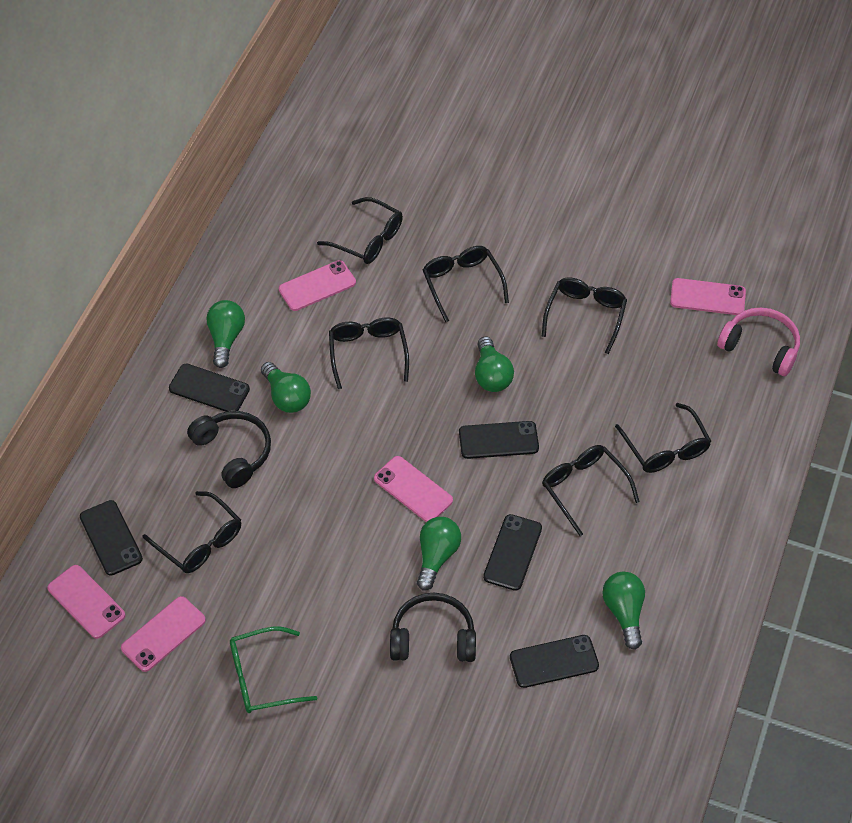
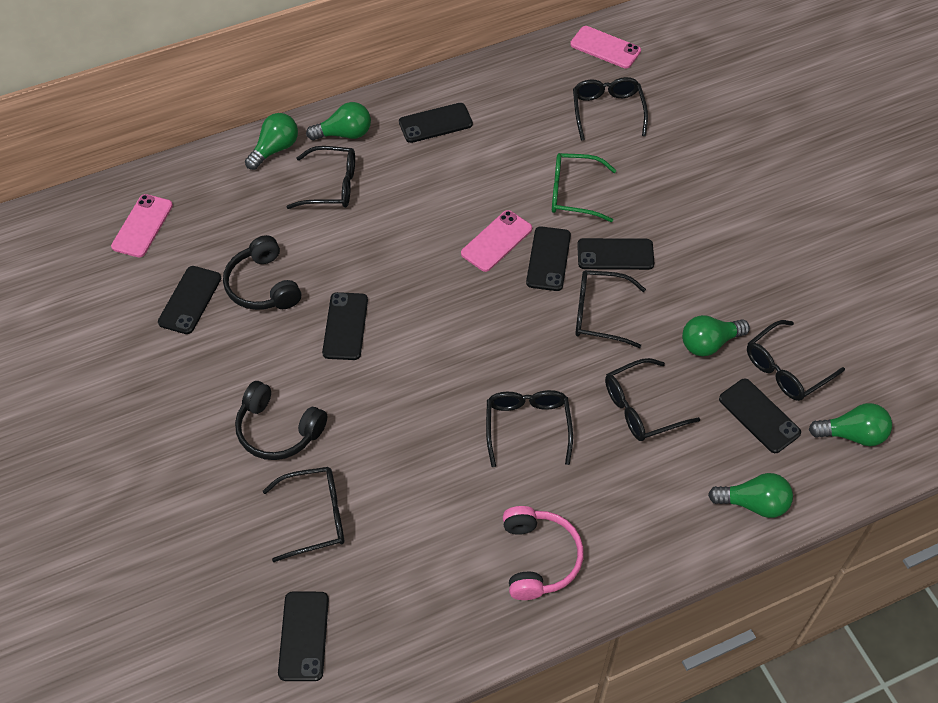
black phone: 5 -> 7
pink phone: 5 -> 3

